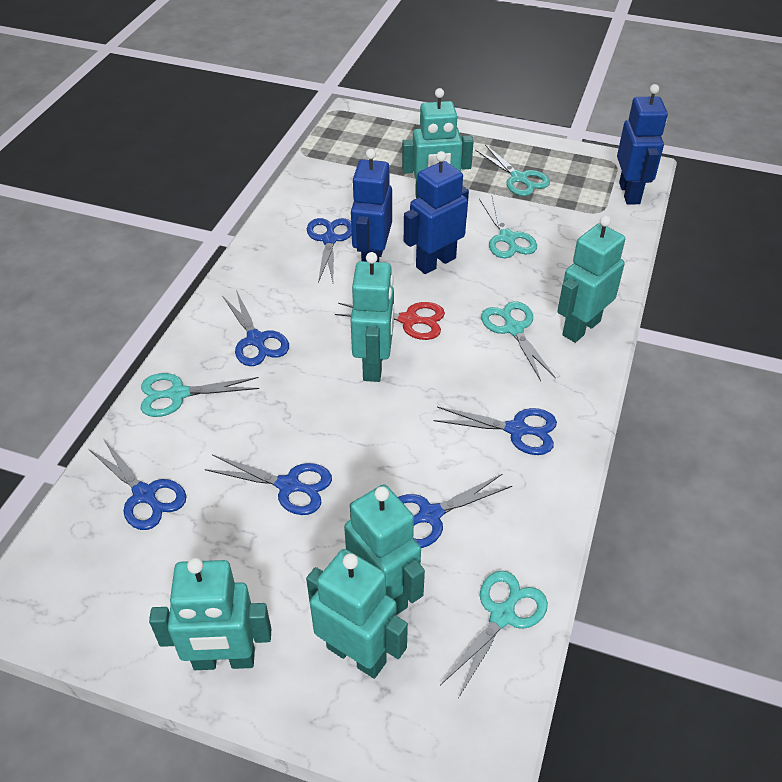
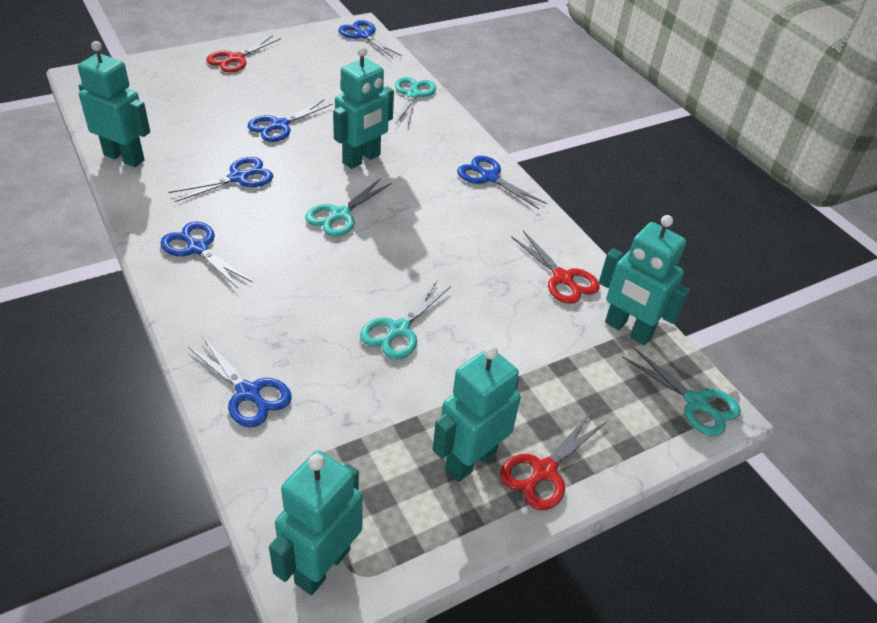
blue robot: 3 -> 0
red scissors: 1 -> 3
turquoise robot: 6 -> 5
turquoise scissors: 5 -> 4

